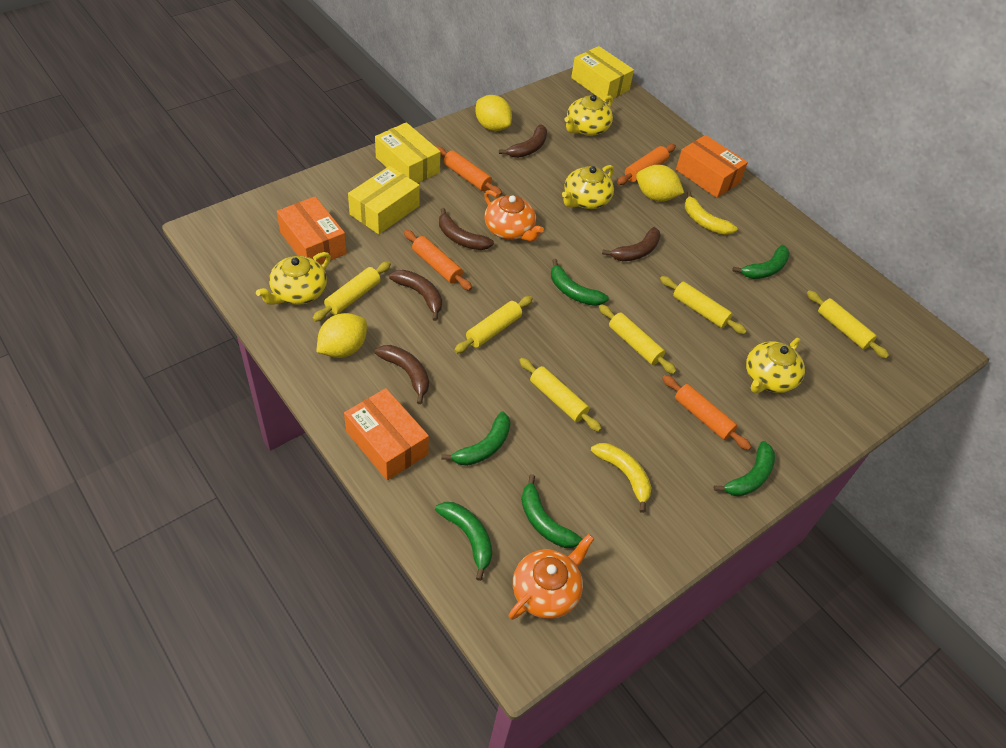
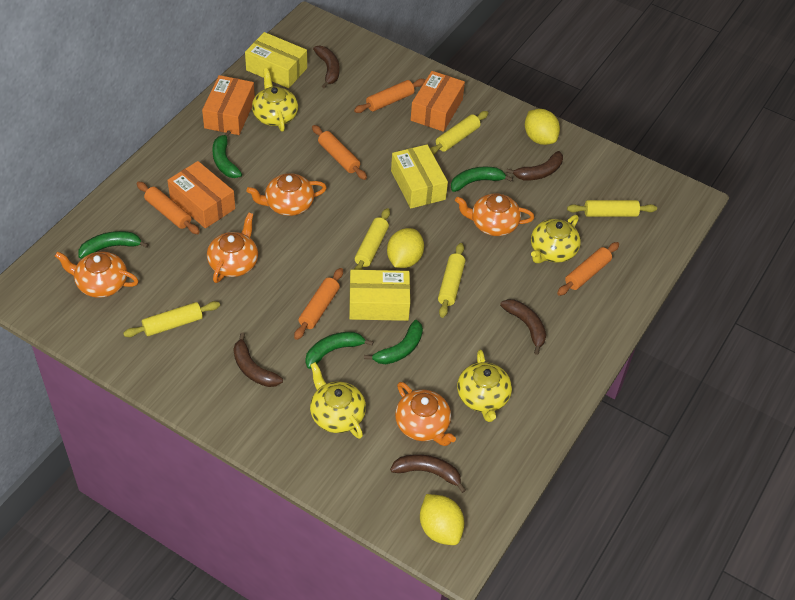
green banana: 6 -> 5
orange rolling pin: 4 -> 5
orange teapot: 2 -> 5
yellow banana: 2 -> 0
yellow rolling pin: 6 -> 5

